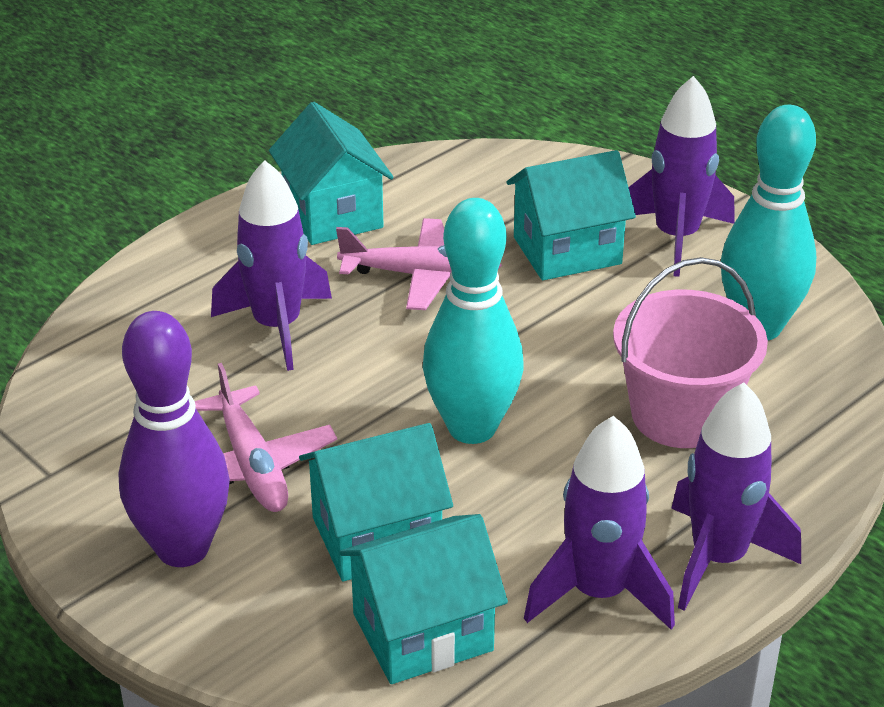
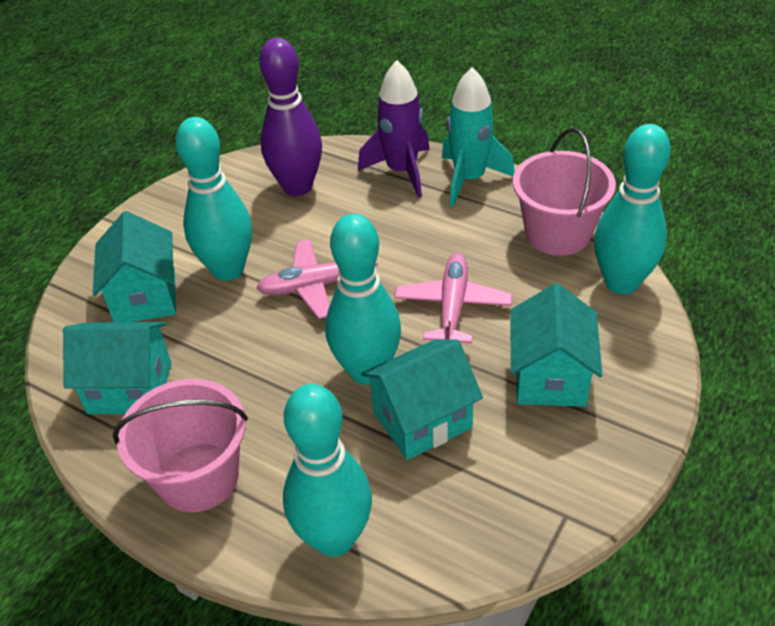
pink bucket: 1 -> 2
purple rocket: 4 -> 1
turquoise bowling pin: 2 -> 4
turquoise rocket: 0 -> 1

